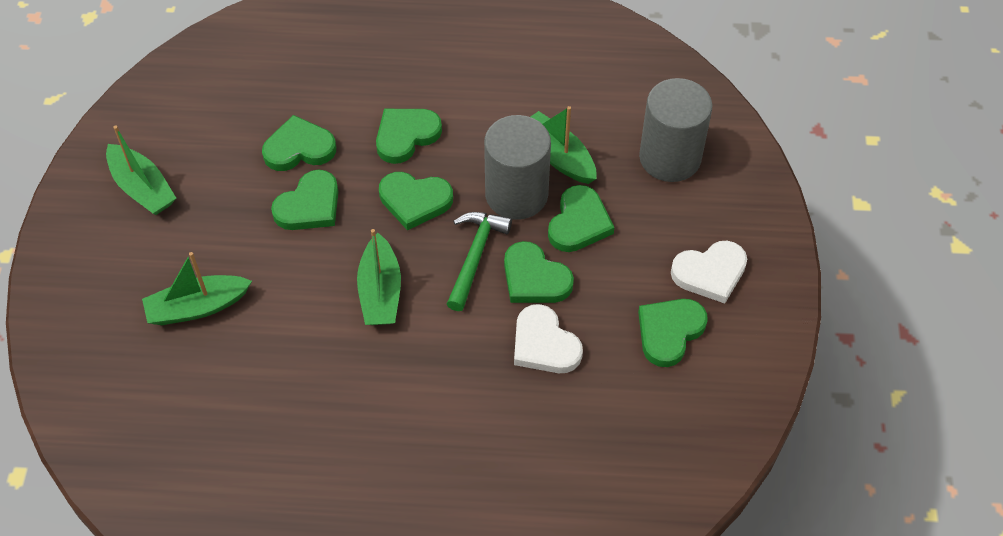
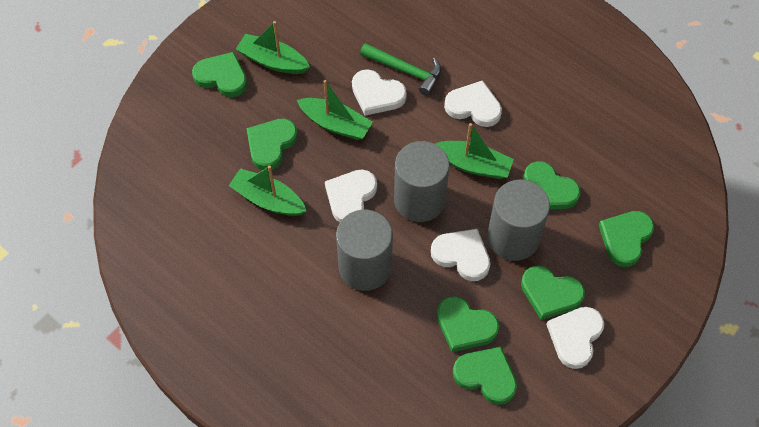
grey cylinder: 2 -> 3
white heart: 2 -> 5

